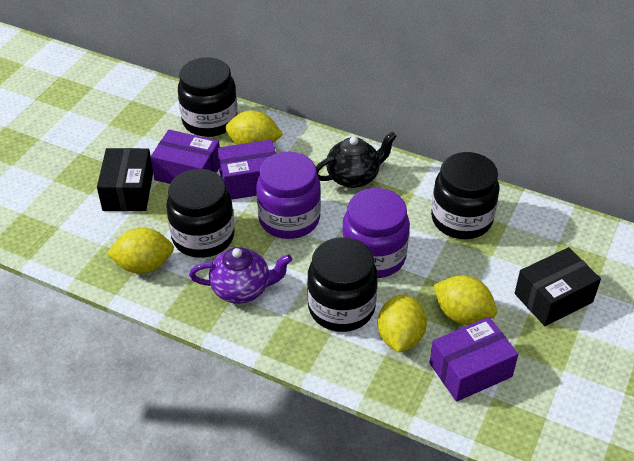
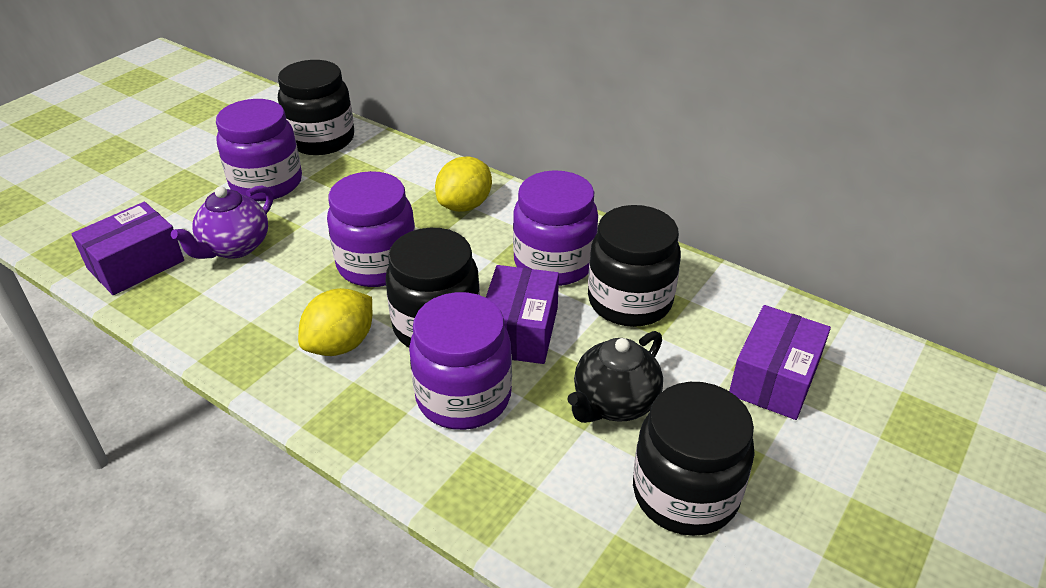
black box: 2 -> 0
purple jar: 2 -> 4
yellow lemon: 4 -> 2

